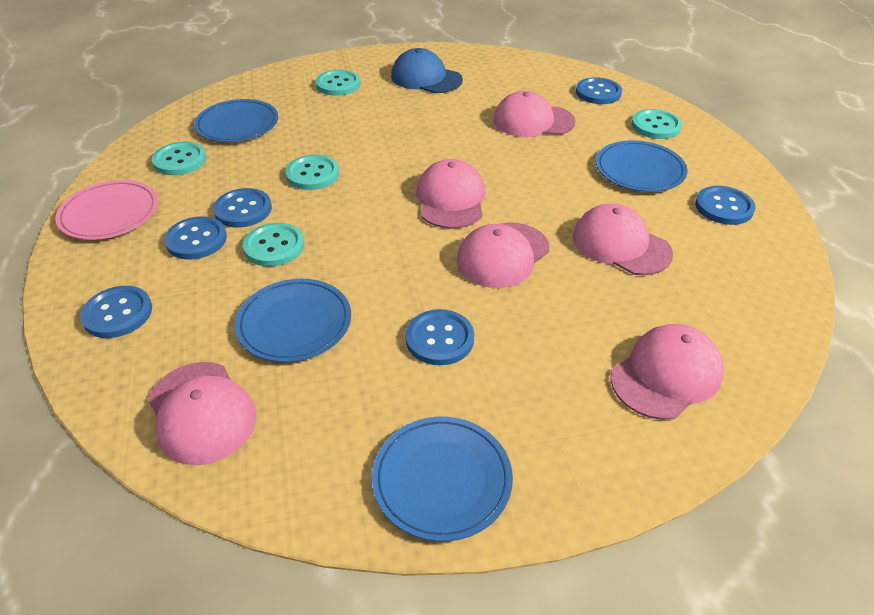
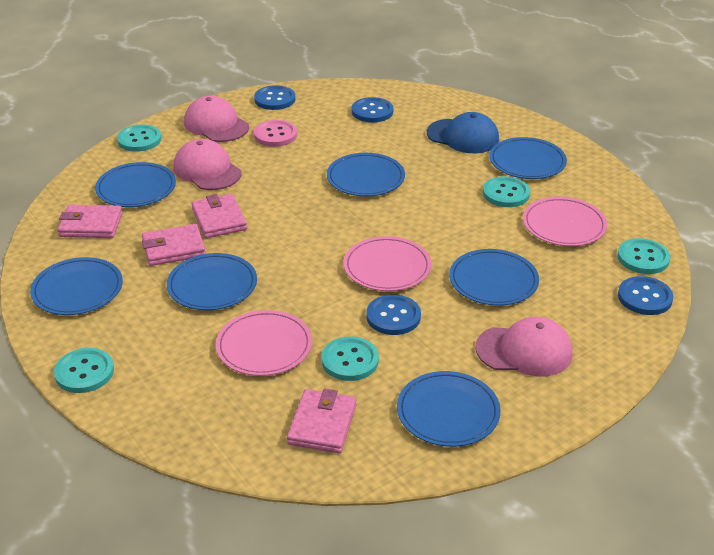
blue button: 6 -> 4
blue plate: 4 -> 7
pink button: 0 -> 1
pink cap: 6 -> 3
pink plate: 1 -> 3
pink wallet: 0 -> 4

